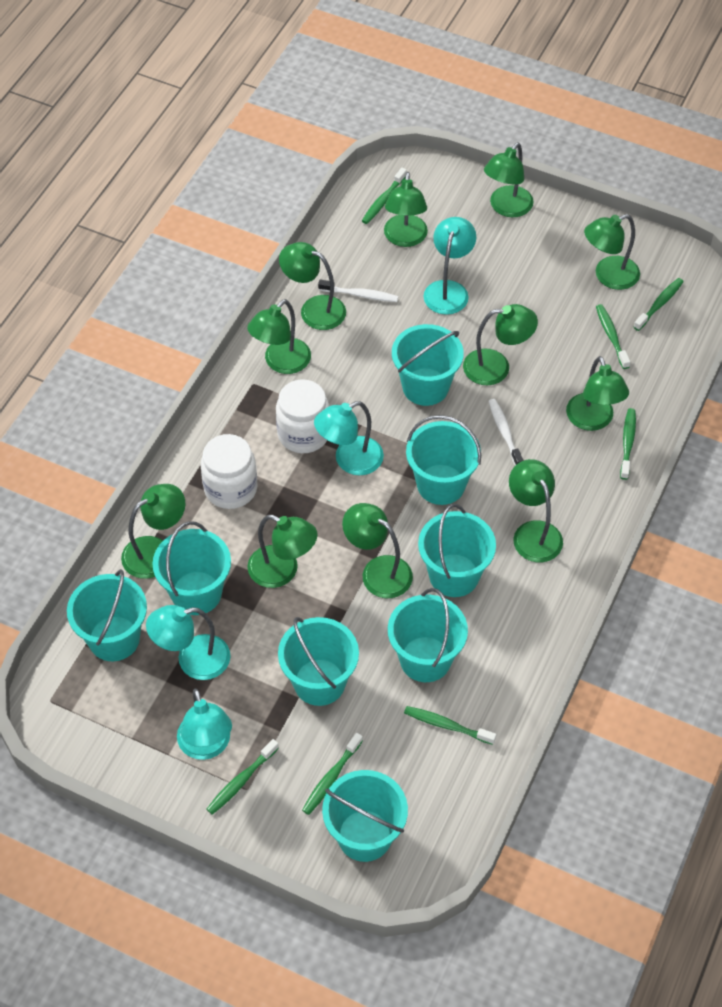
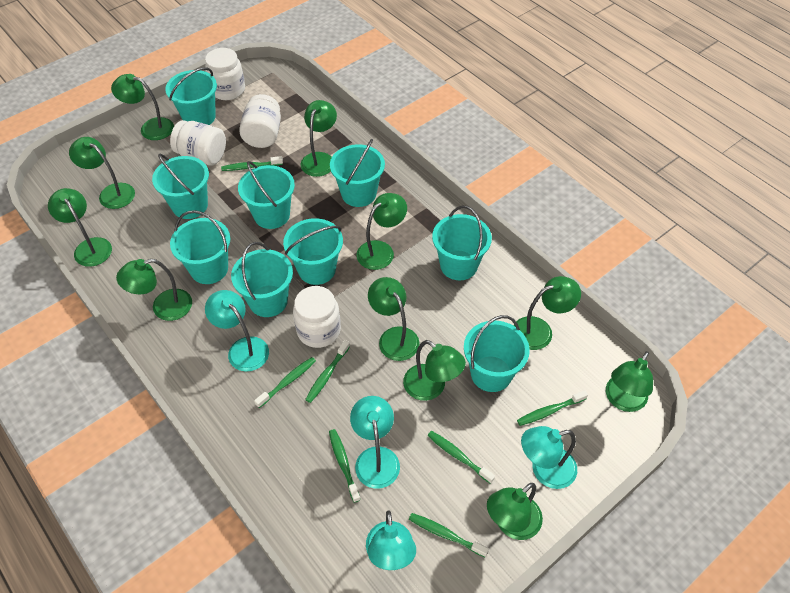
turquoise bucket: 8 -> 9
white jar: 2 -> 4
white toothbrush: 2 -> 0

